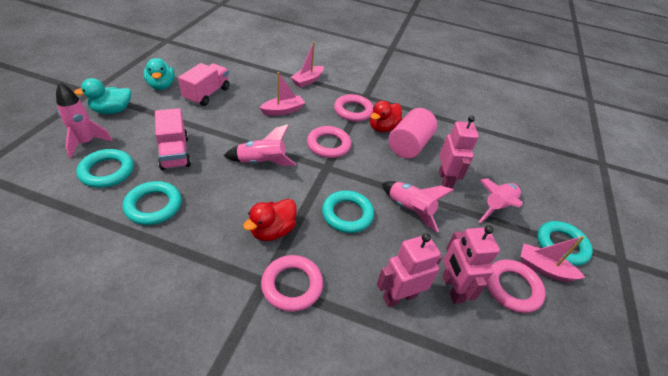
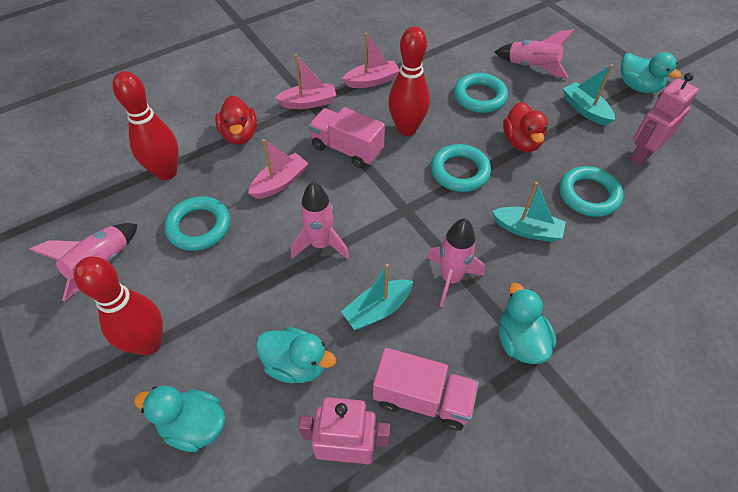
pink cylinder: 1 -> 0
pink ring: 4 -> 0
pink robot: 3 -> 2
red bowling pin: 0 -> 3
turquoise boat: 0 -> 3
turquoise duck: 2 -> 4

